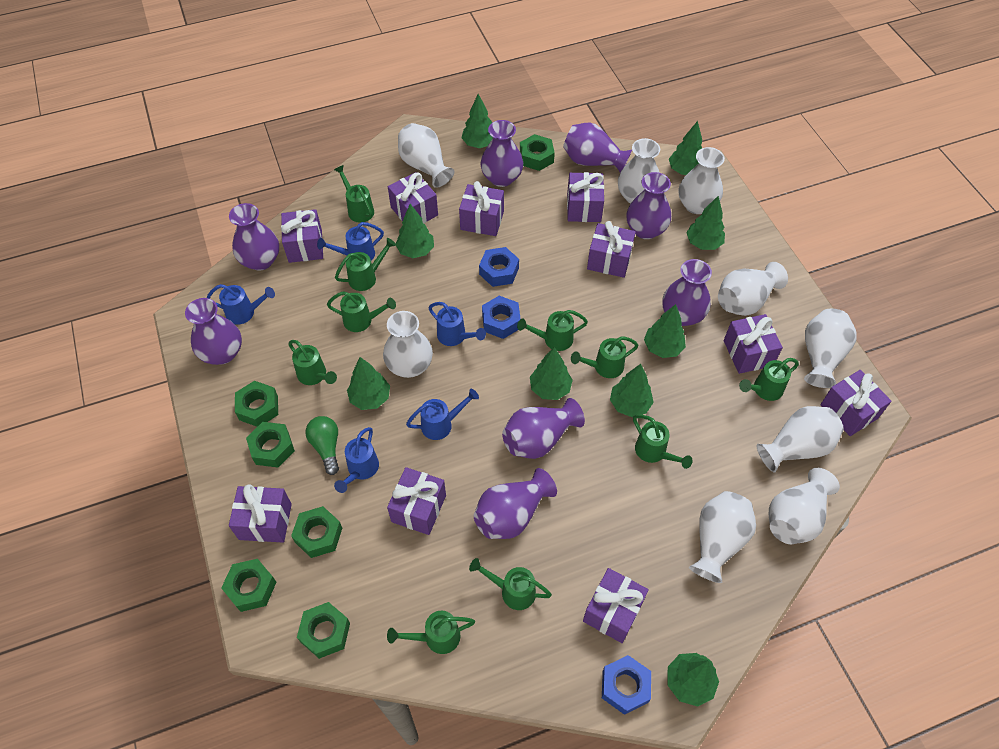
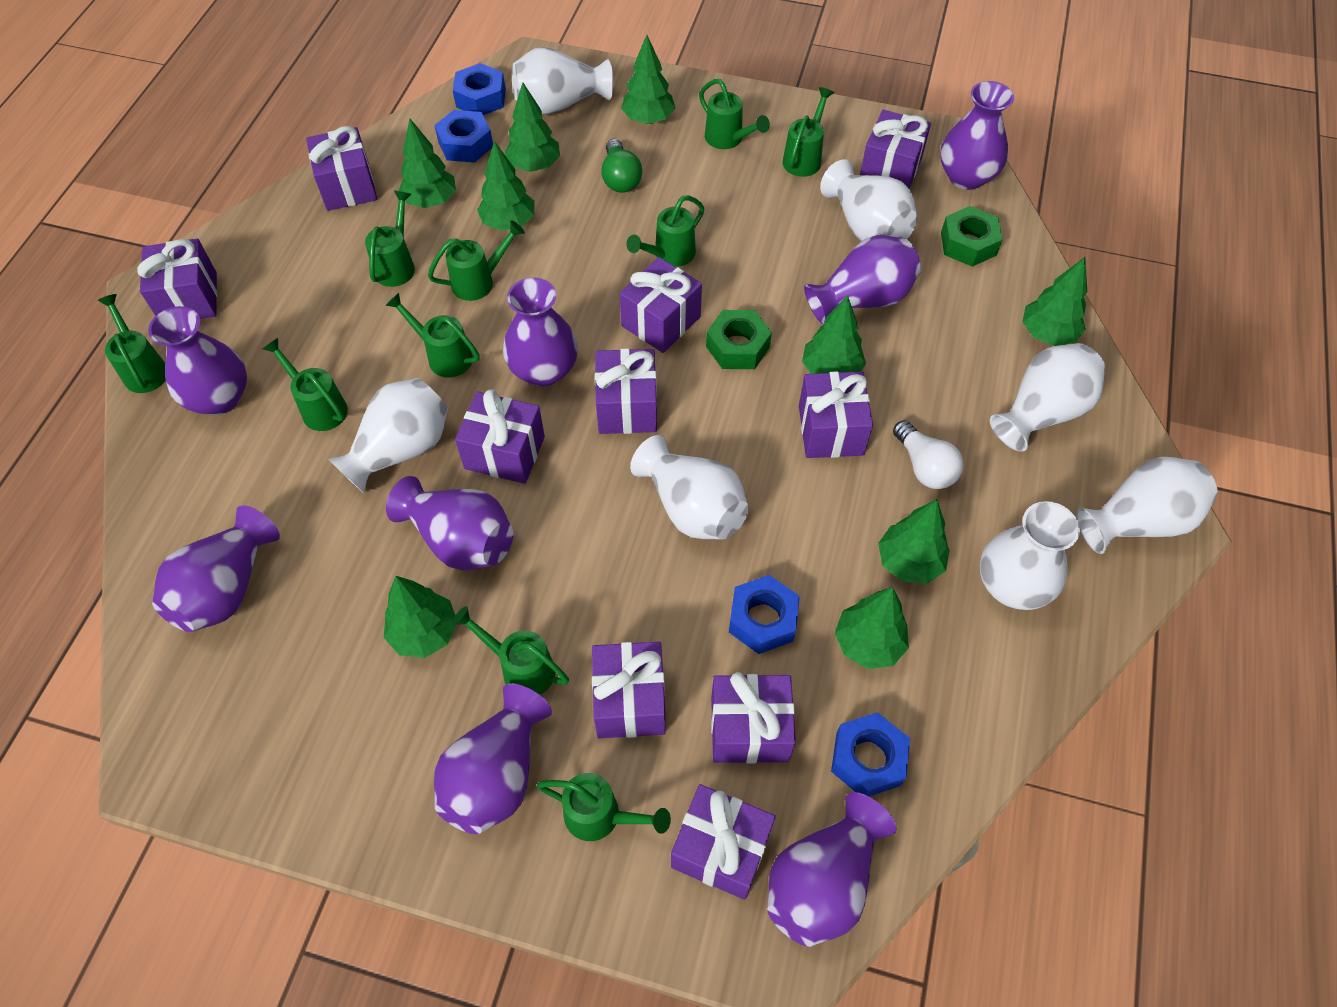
blue nut: 3 -> 4
blue watering can: 5 -> 0
green nut: 6 -> 2
white light bulb: 0 -> 1
white vase: 9 -> 7

